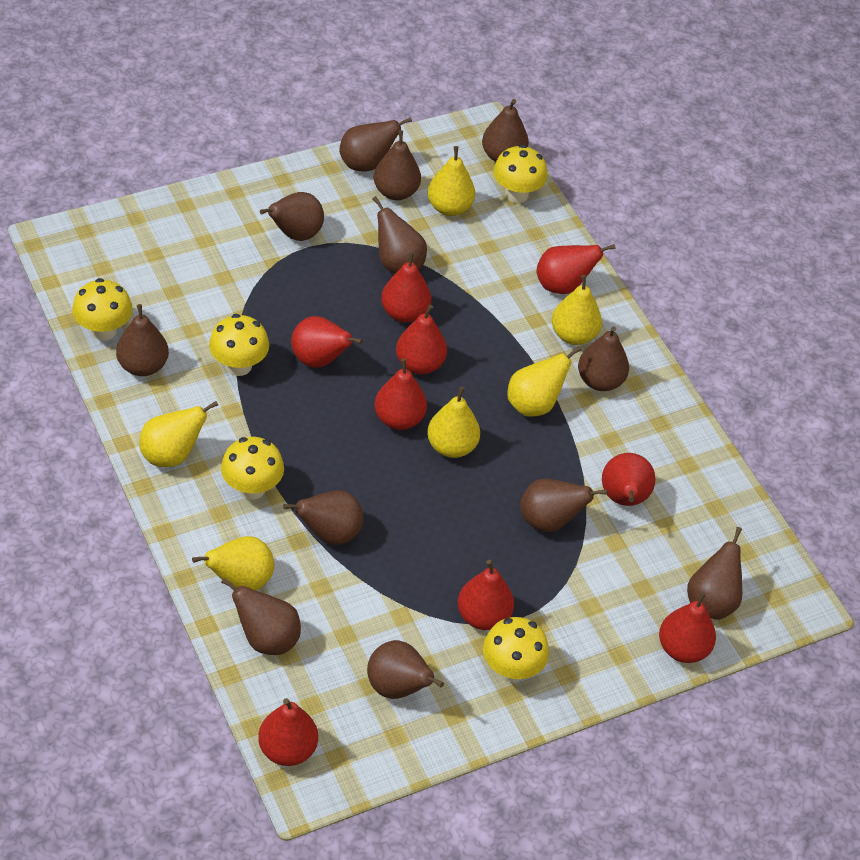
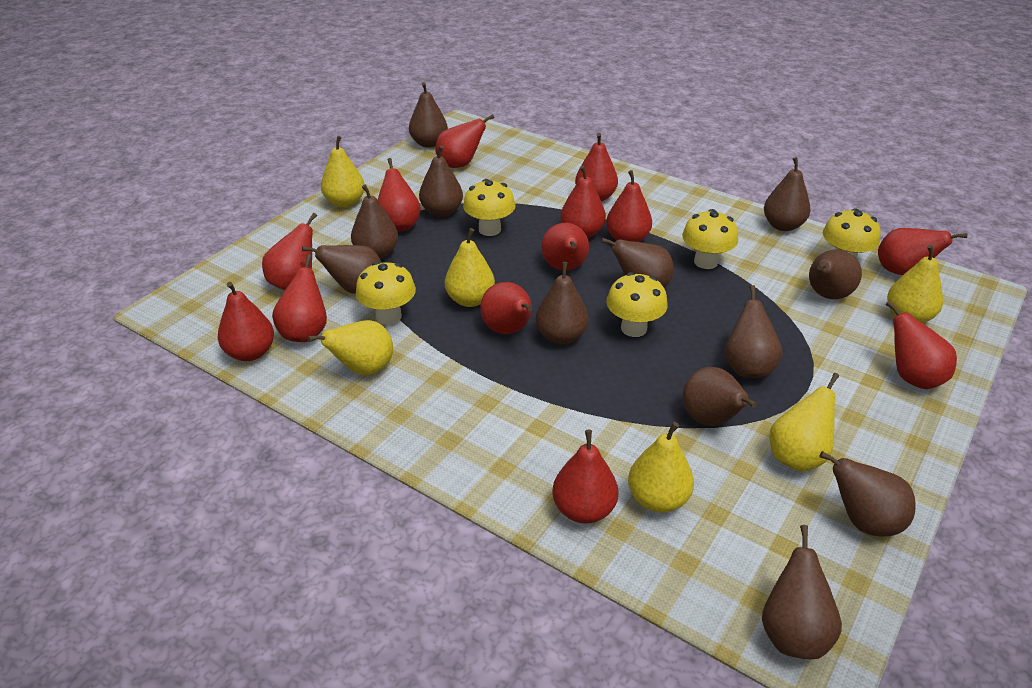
red pear: 9 -> 13

